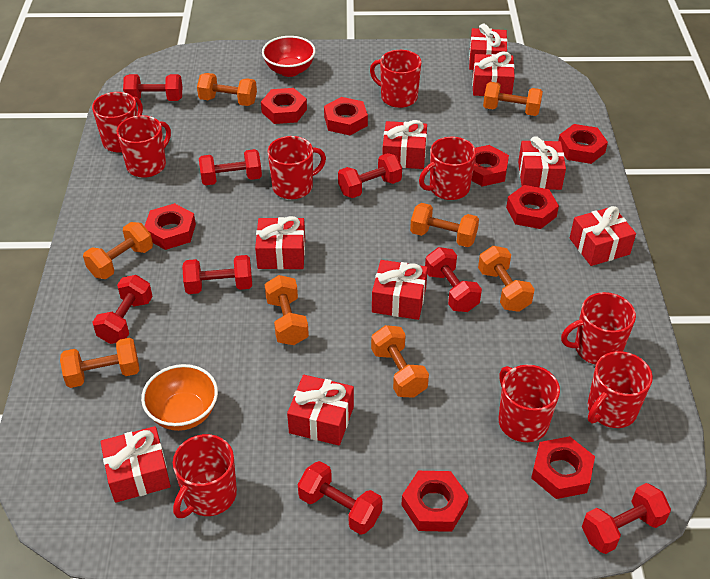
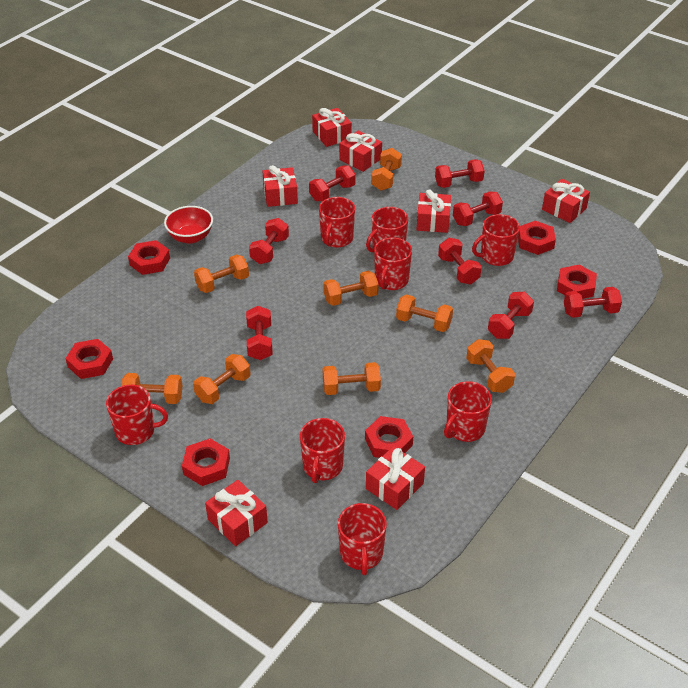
orange bowl: 1 -> 0
red gift: 9 -> 7
red mug: 9 -> 8
red nut: 8 -> 6

